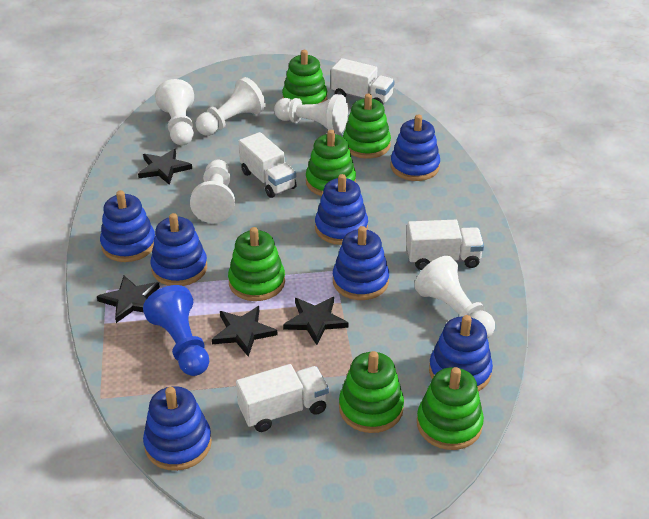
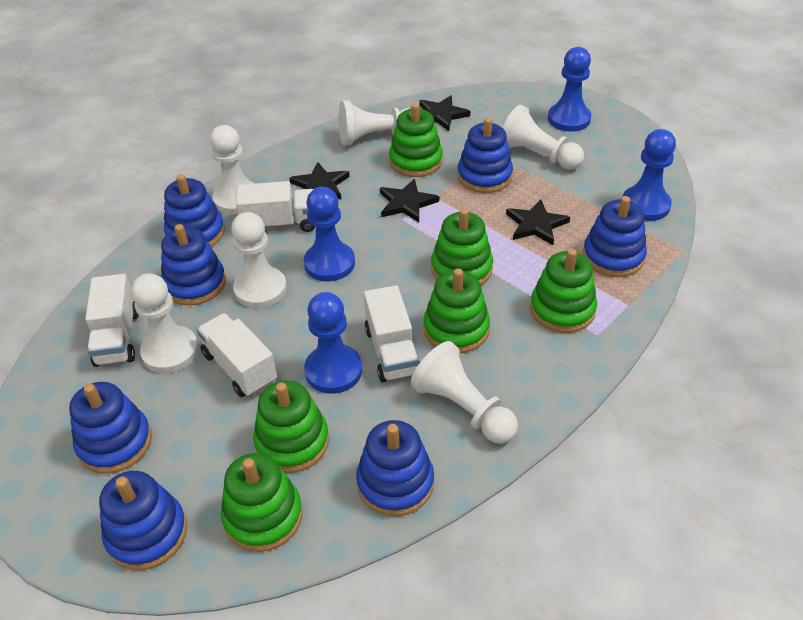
blue pawn: 1 -> 4
white pawn: 5 -> 6

